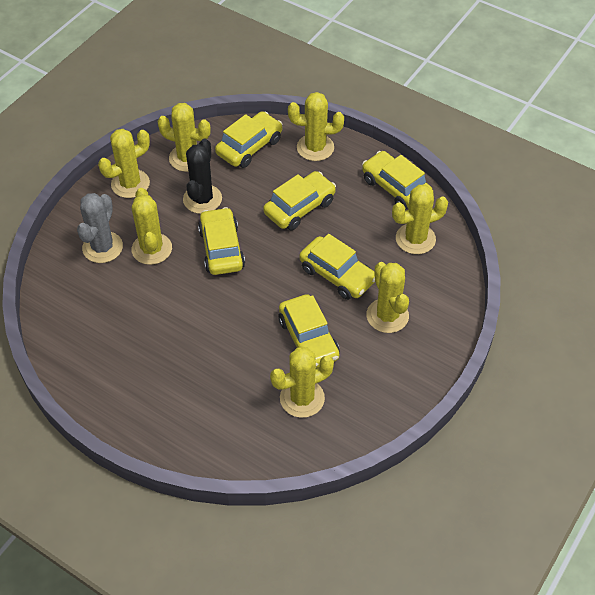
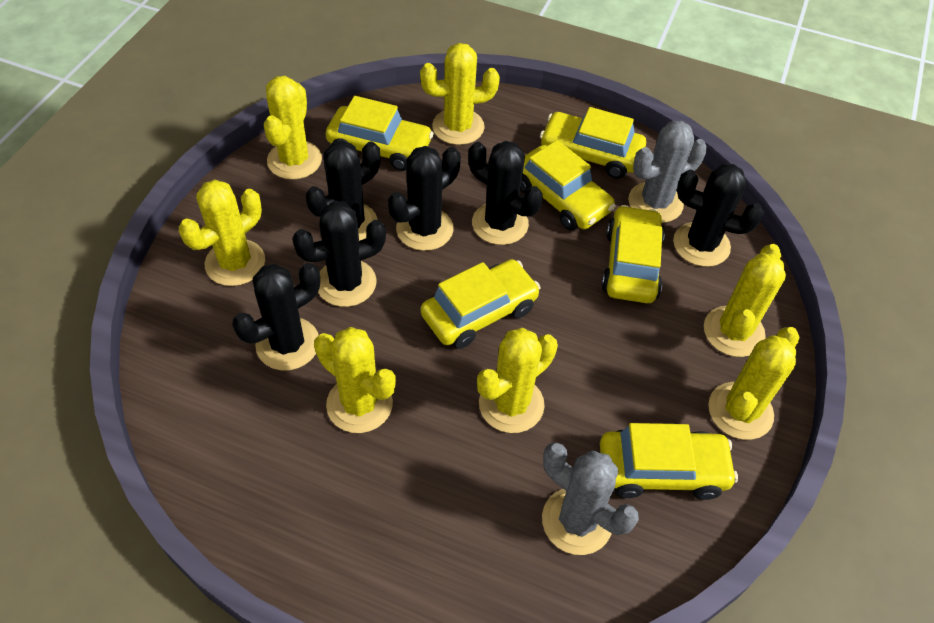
black cactus: 1 -> 6
grey cactus: 1 -> 2

